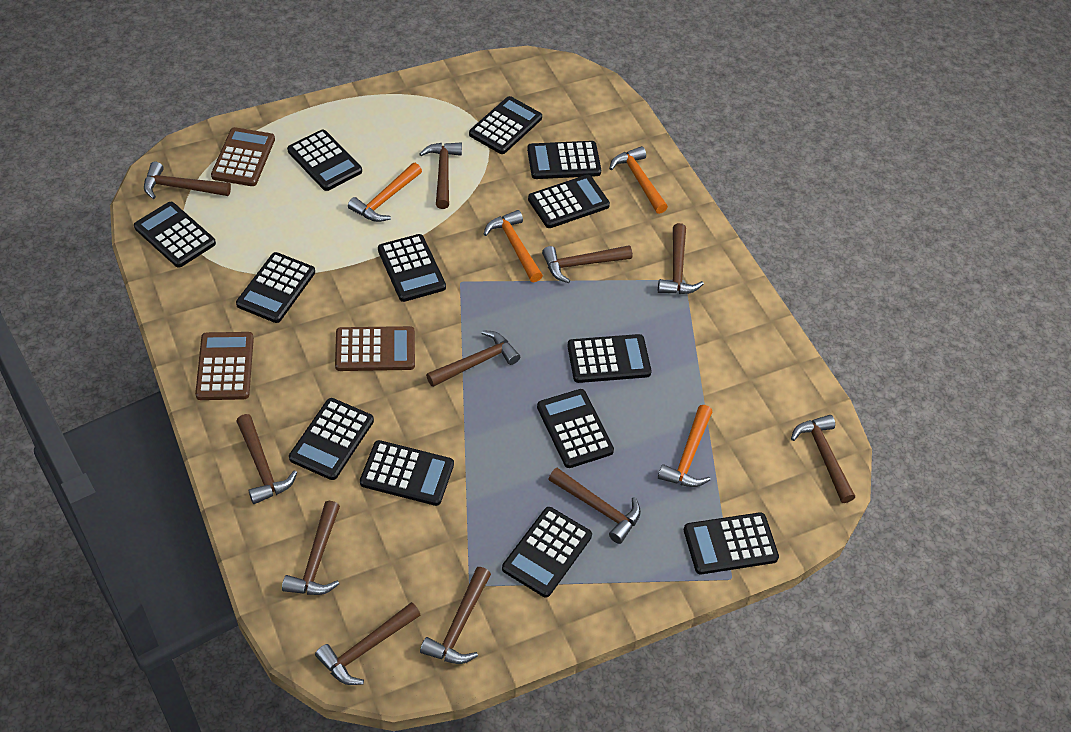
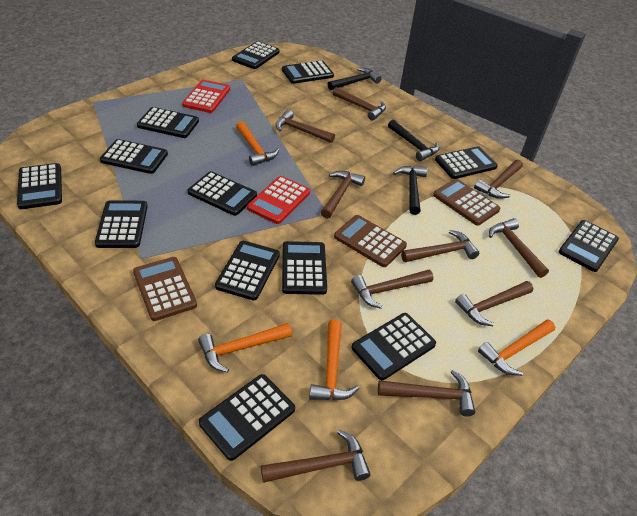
black hammer: 0 -> 3
brown hammer: 11 -> 10
red calculator: 0 -> 2

